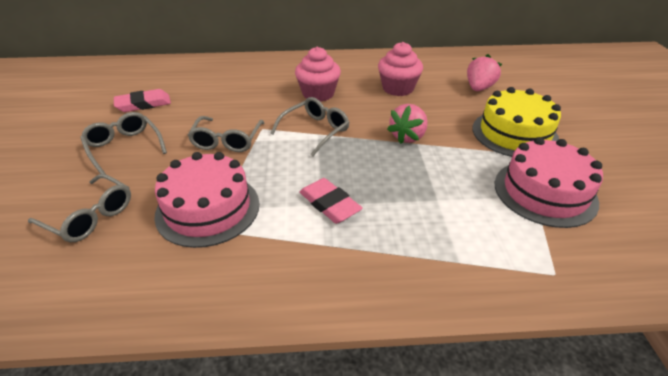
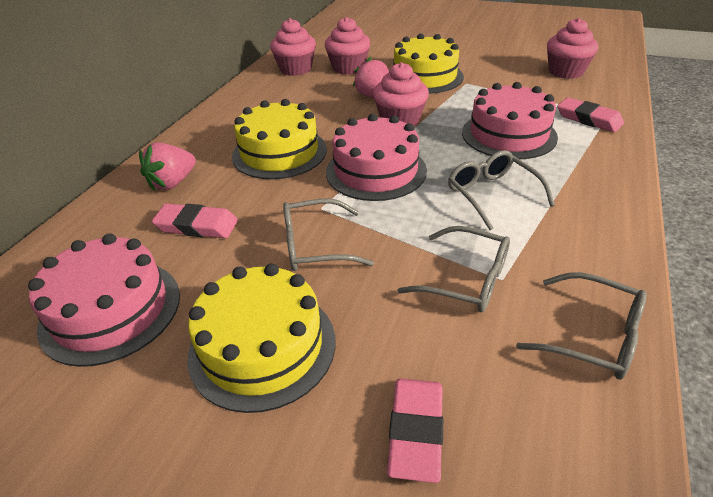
pink cake: 2 -> 3
pink cupcake: 2 -> 4
pink eraser: 2 -> 3
yellow cake: 1 -> 3

